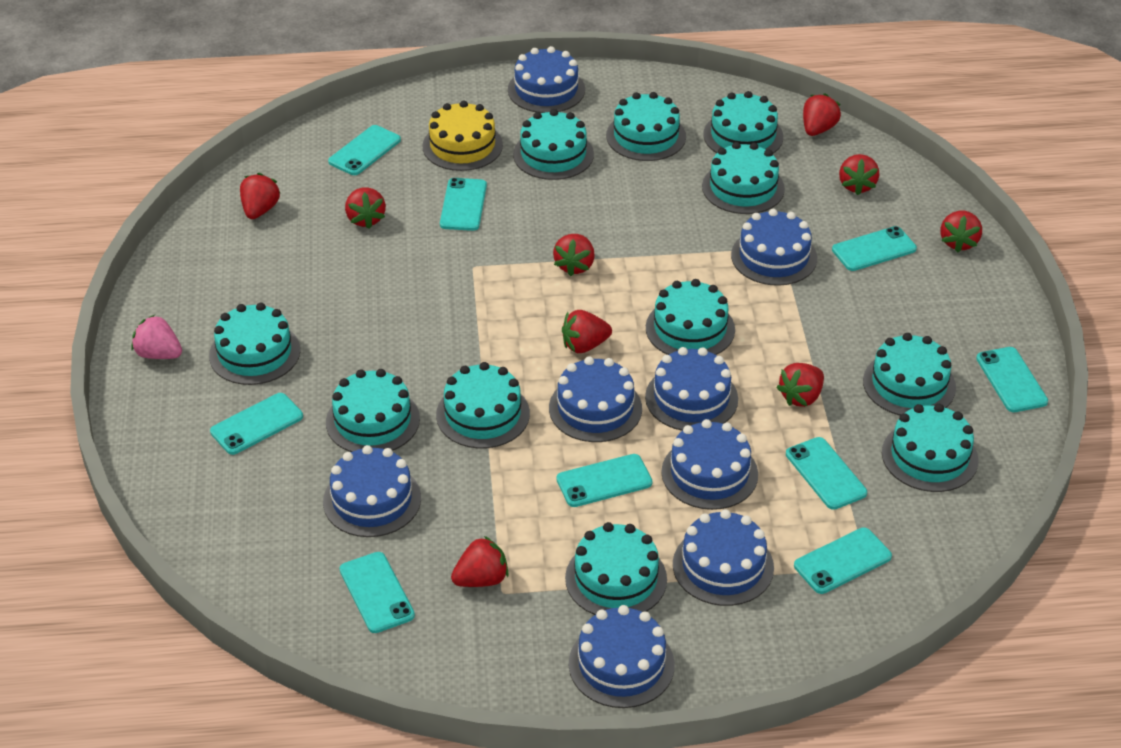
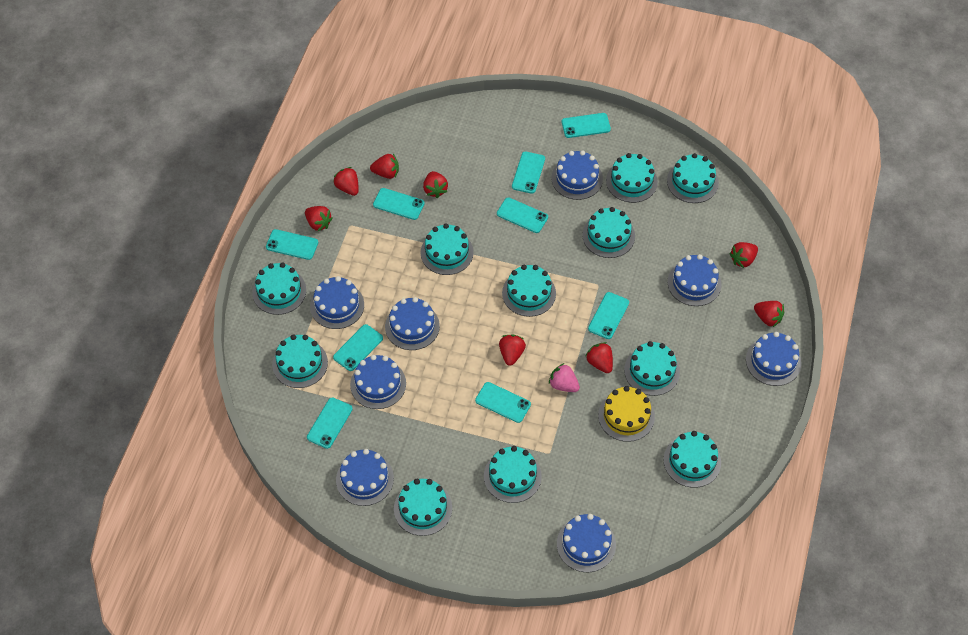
red strawberry: 9 -> 8

